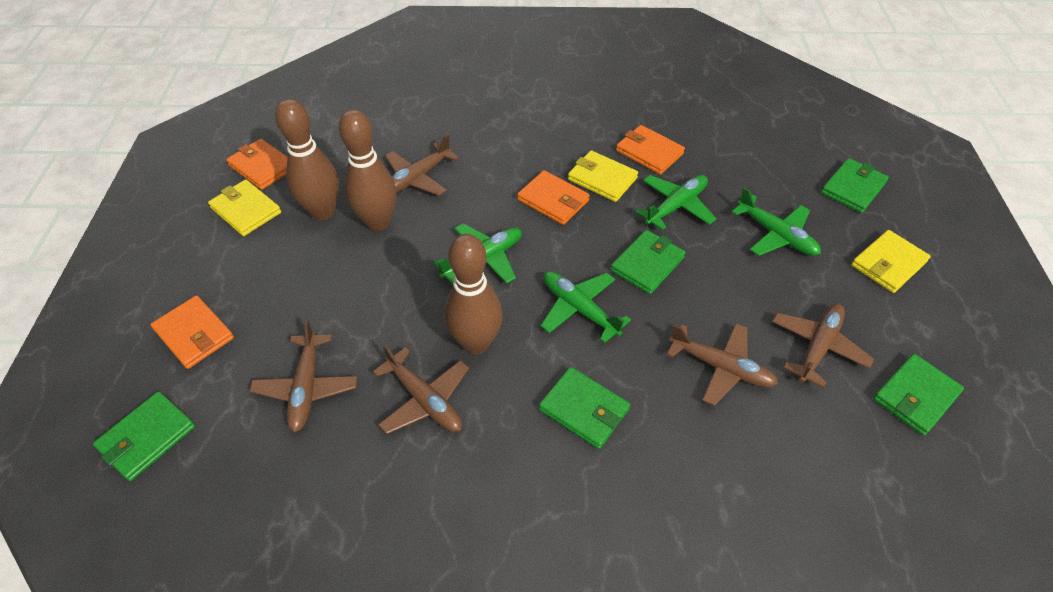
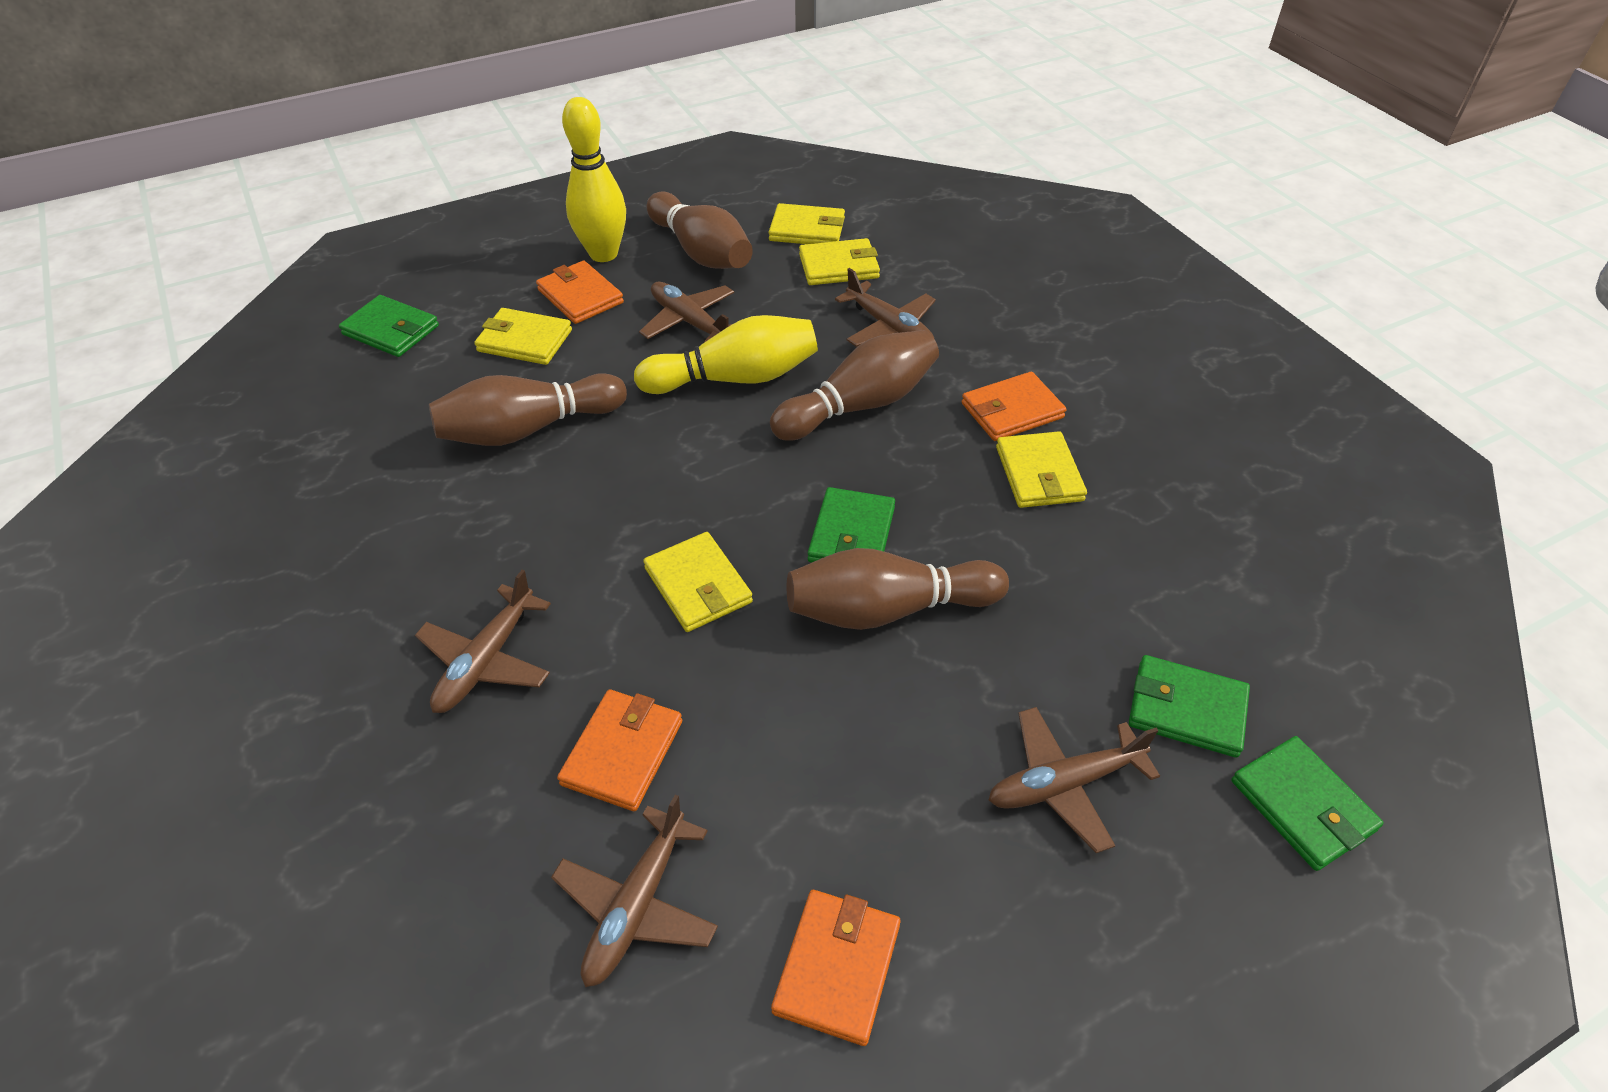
brown bowling pin: 3 -> 4
green plane: 4 -> 0
green wallet: 5 -> 4
yellow bowling pin: 0 -> 2
yellow wallet: 3 -> 5

